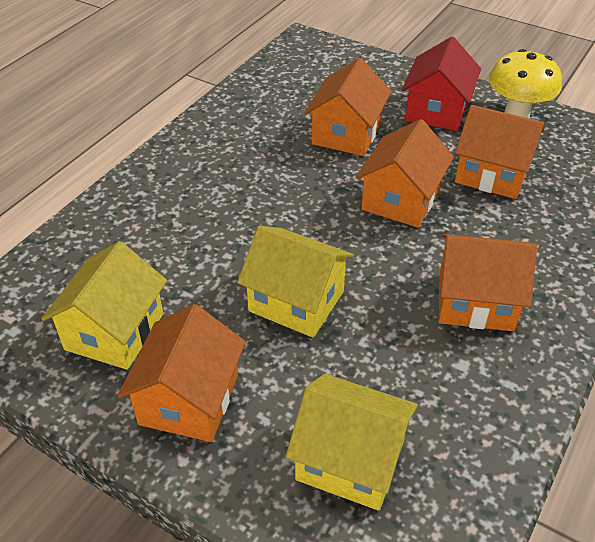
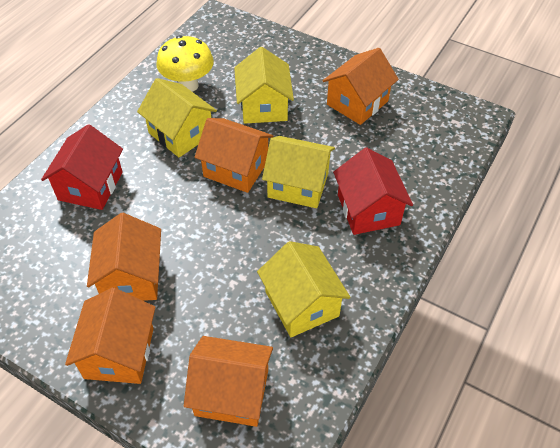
red house: 1 -> 2
yellow house: 3 -> 4

